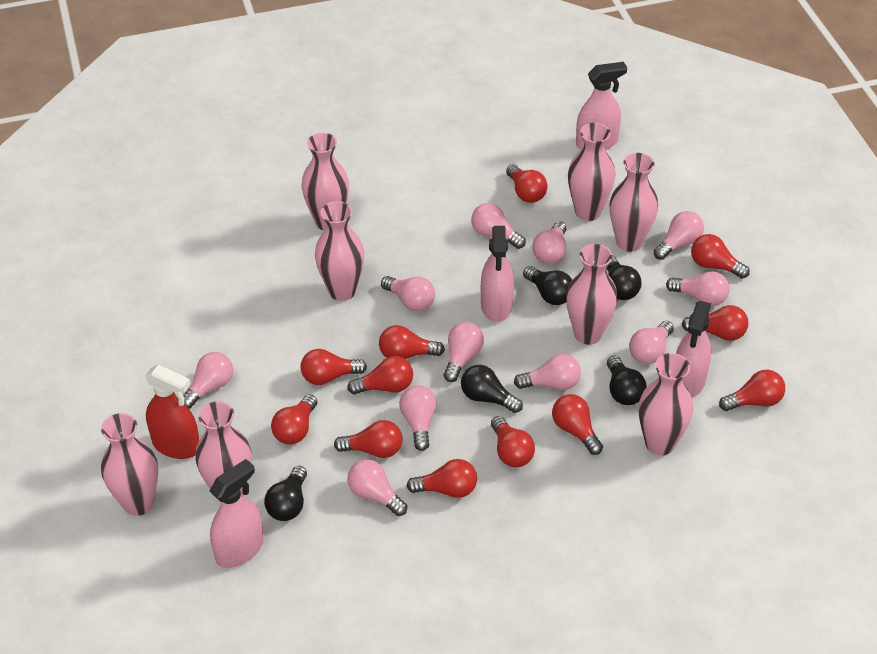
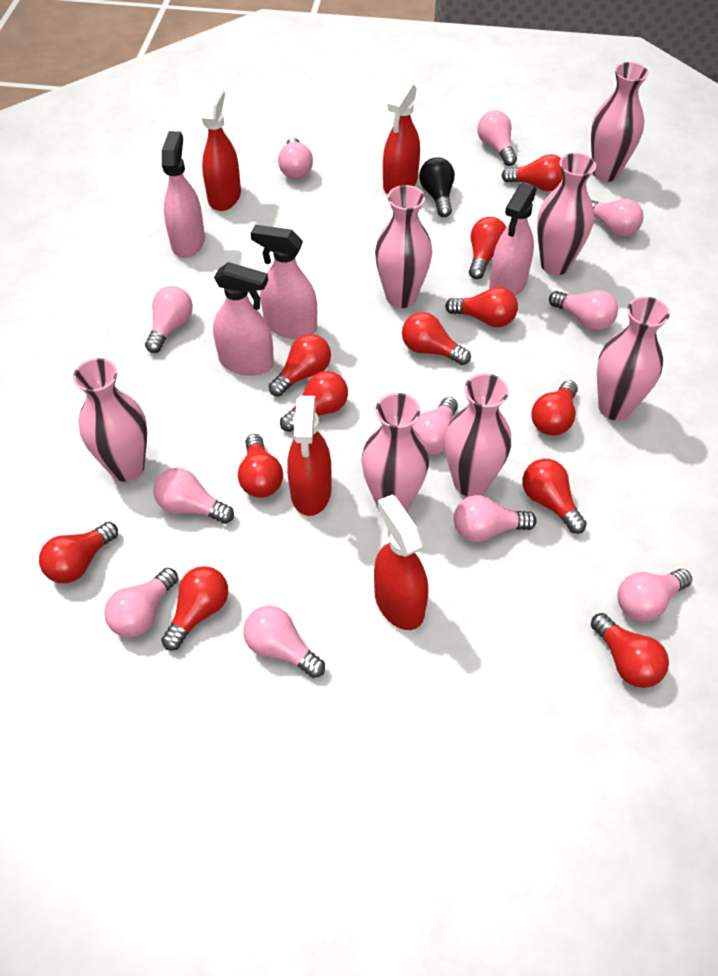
black light bulb: 5 -> 1
pink vase: 8 -> 7
red spray bottle: 1 -> 4

